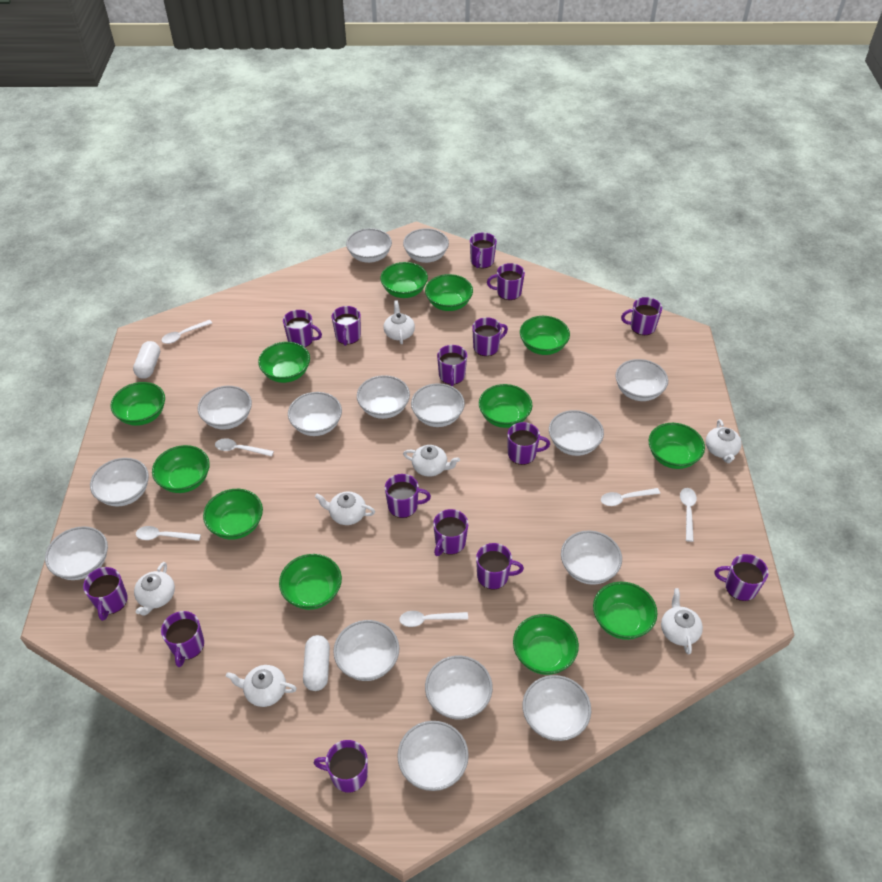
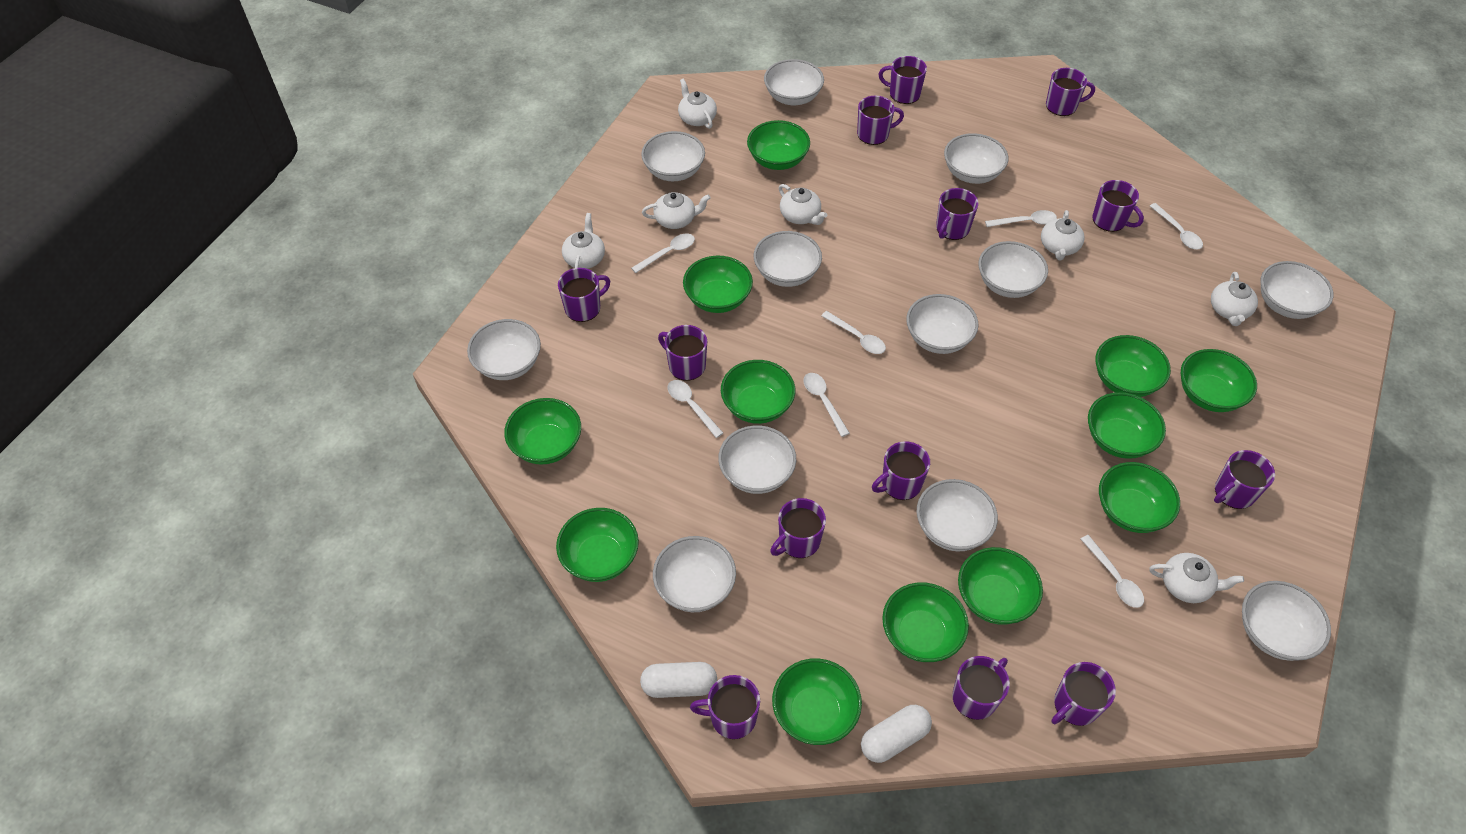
purple mug: 15 -> 13
white bowl: 15 -> 12
white spoon: 6 -> 7

